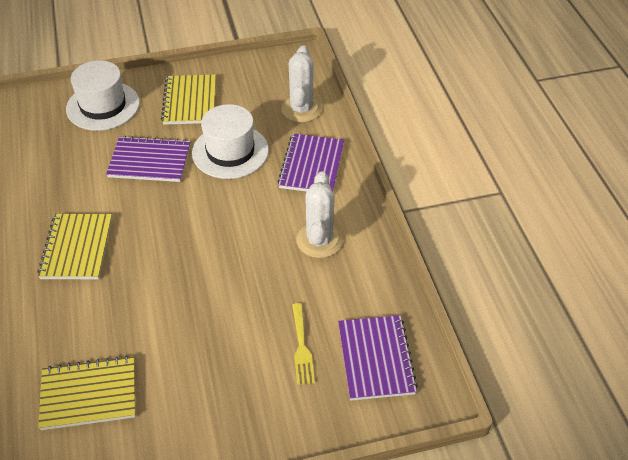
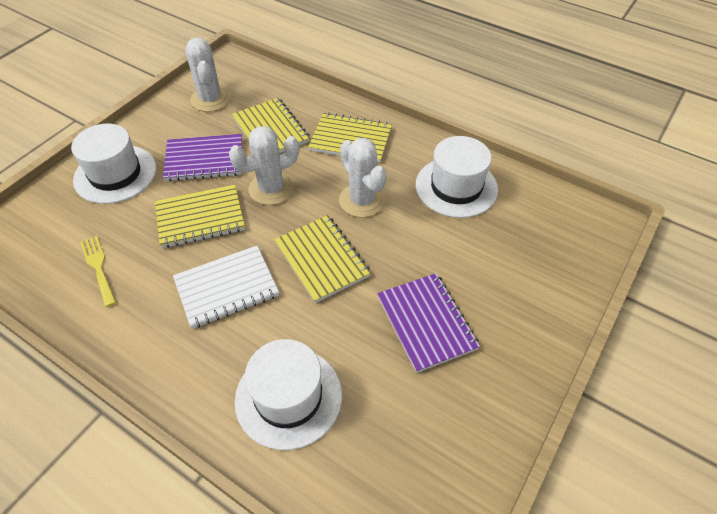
purple notebook: 3 -> 2
white cactus: 2 -> 3
white hat: 2 -> 3
white notebook: 0 -> 1
yellow notebook: 3 -> 4

